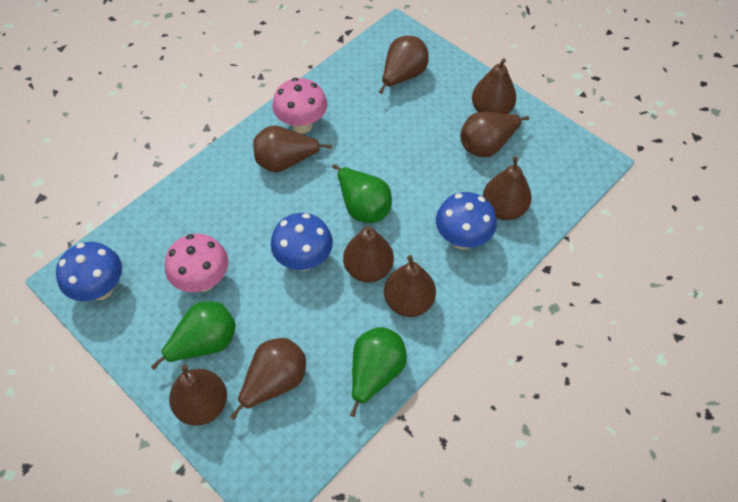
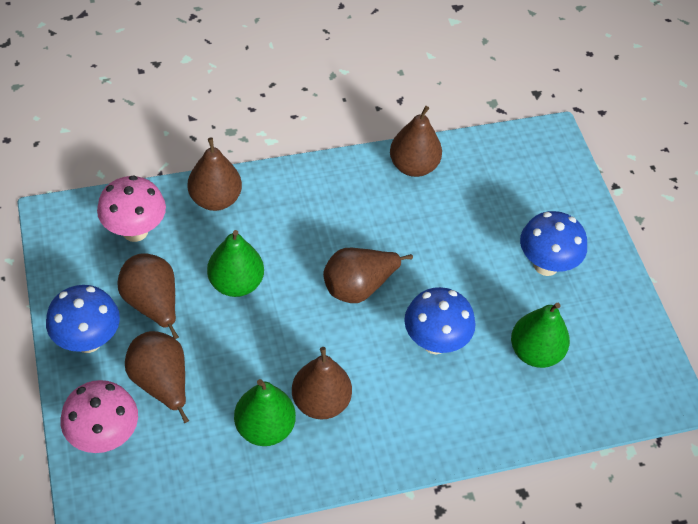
brown pear: 9 -> 6

